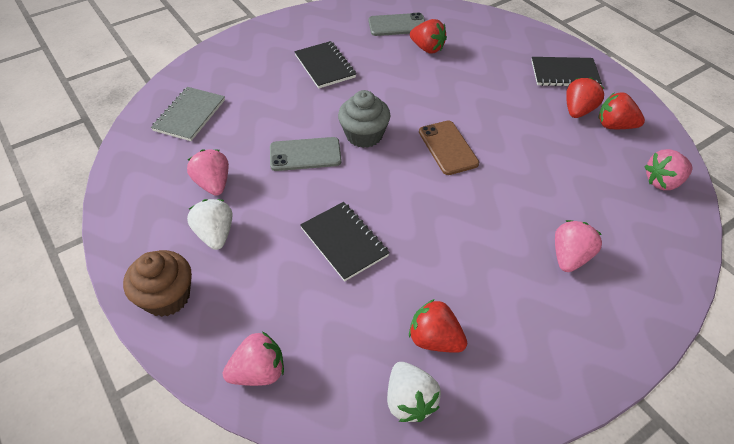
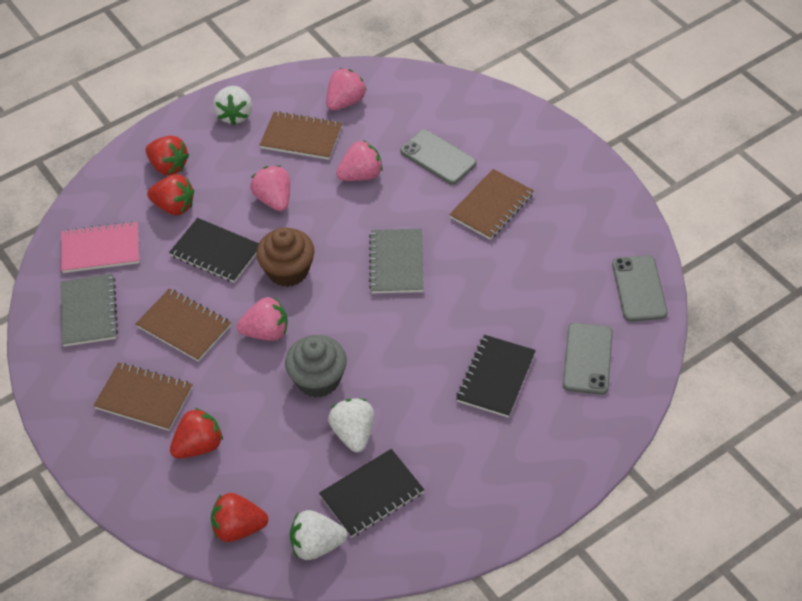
brown notebook: 0 -> 4
brown phone: 1 -> 0
grey notebook: 1 -> 2
grey phone: 2 -> 3
pink notebook: 0 -> 1
white strawberry: 2 -> 3

